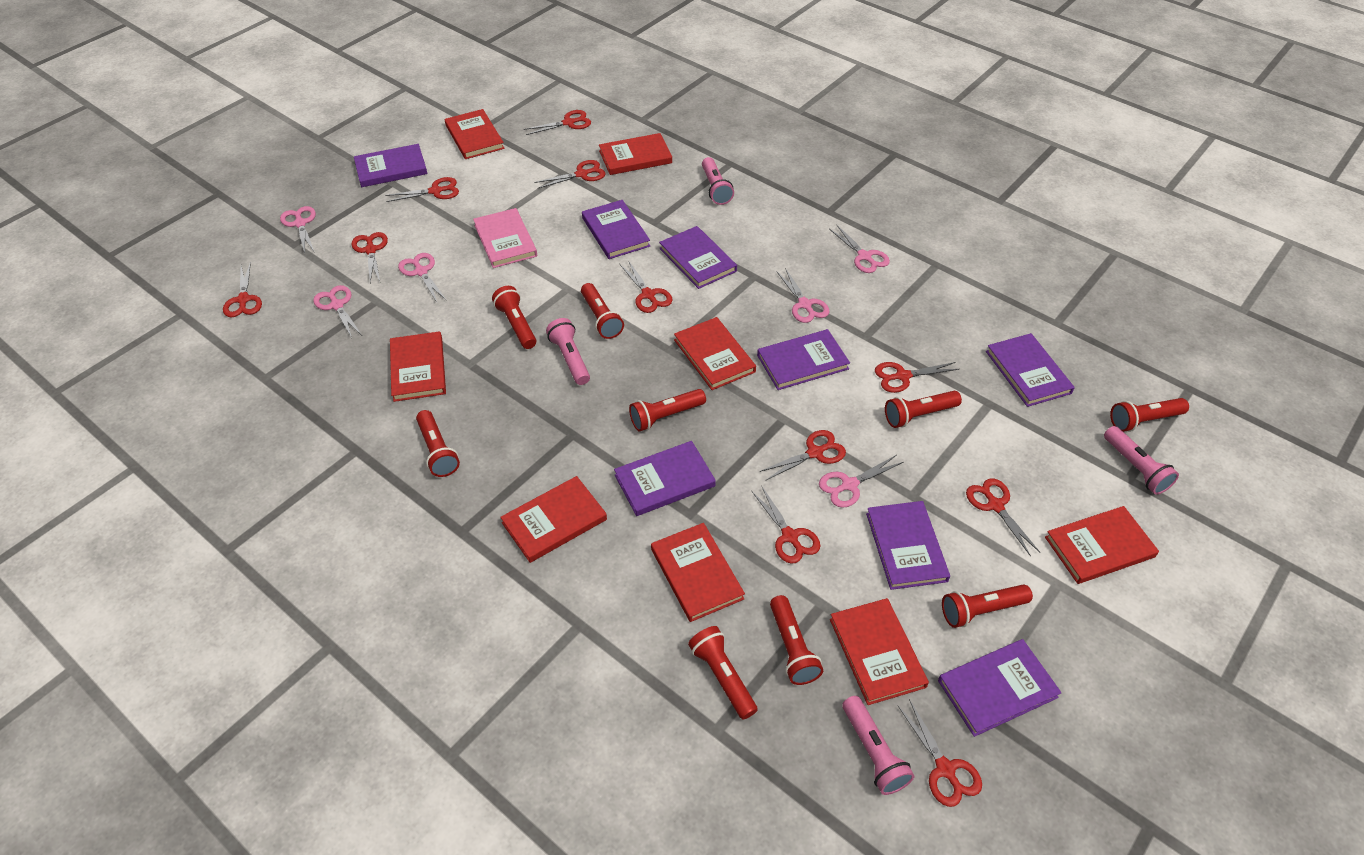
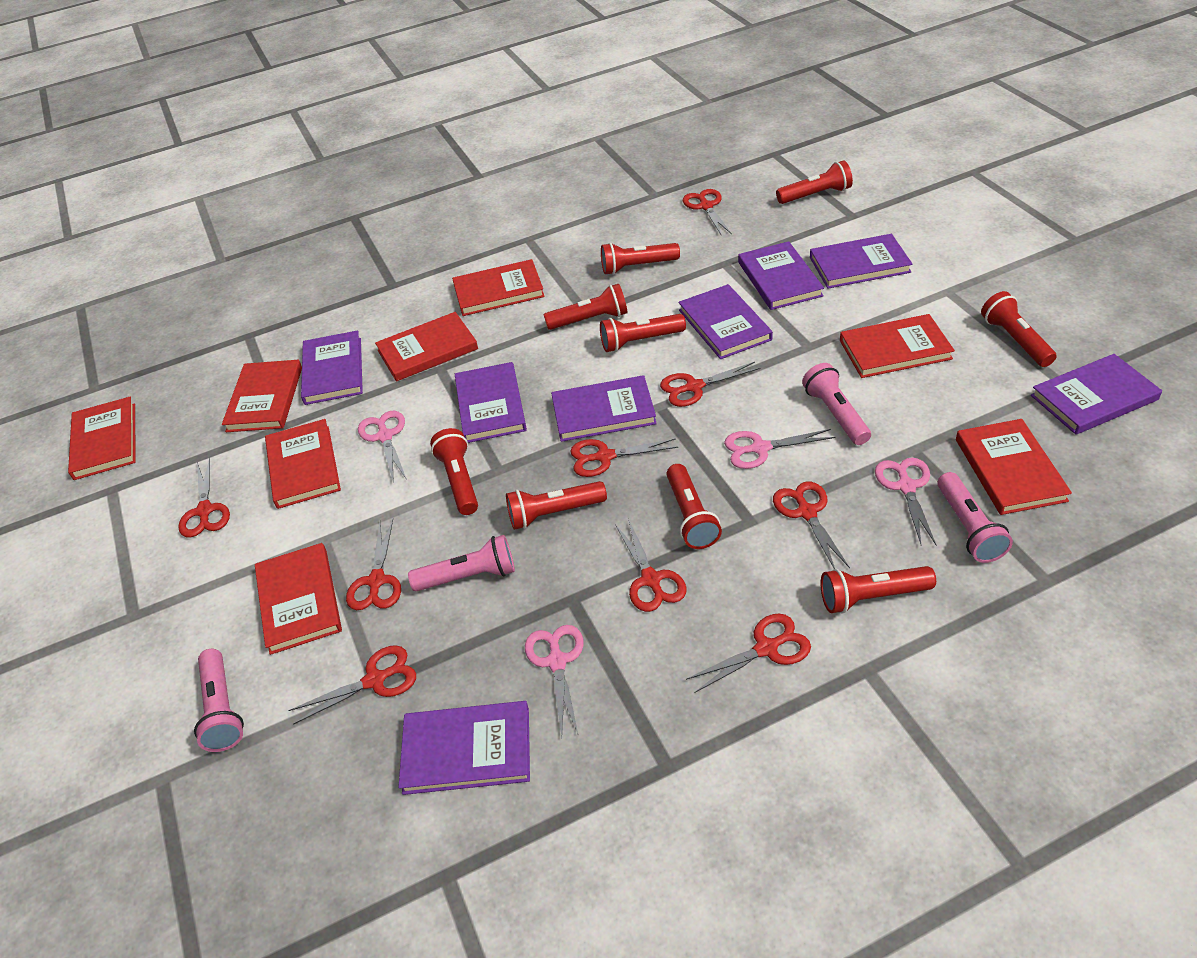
pink book: 1 -> 0
pink scissors: 6 -> 4
red scissors: 11 -> 9

